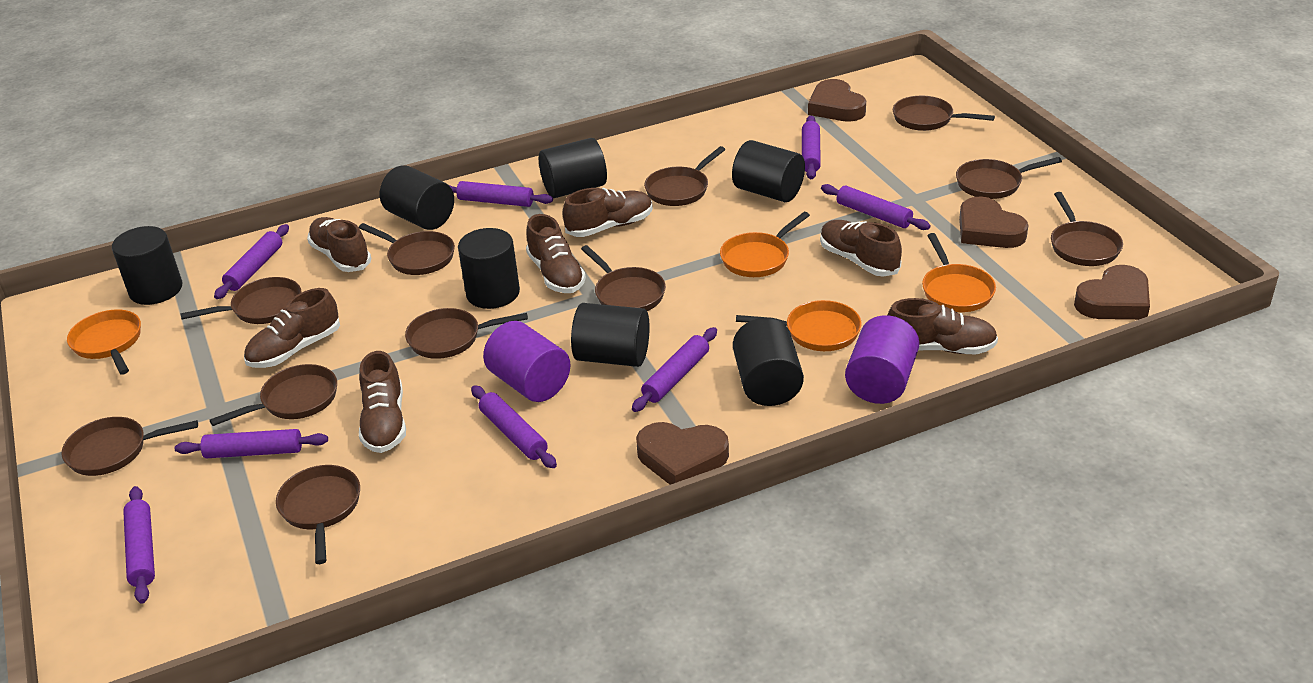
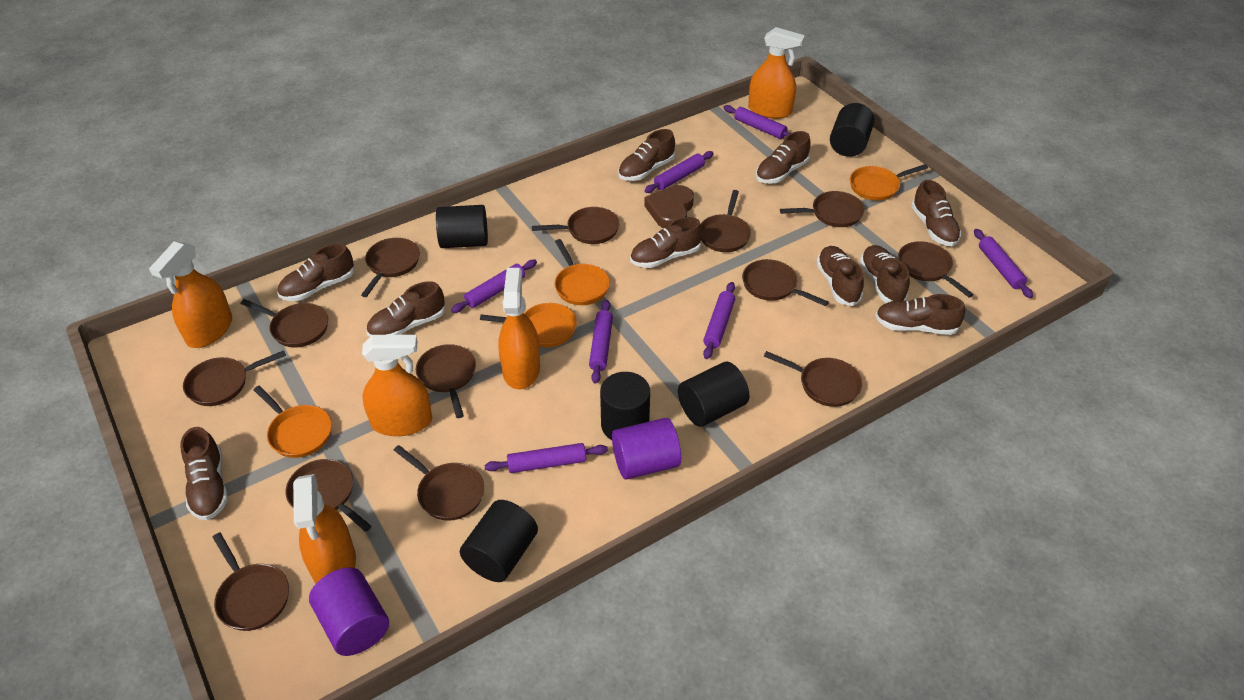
black cylinder: 7 -> 5
brown heart: 4 -> 1
brown pan: 11 -> 13
brown shoe: 7 -> 10
orange spray bottle: 0 -> 5
purple rolling pin: 8 -> 7

